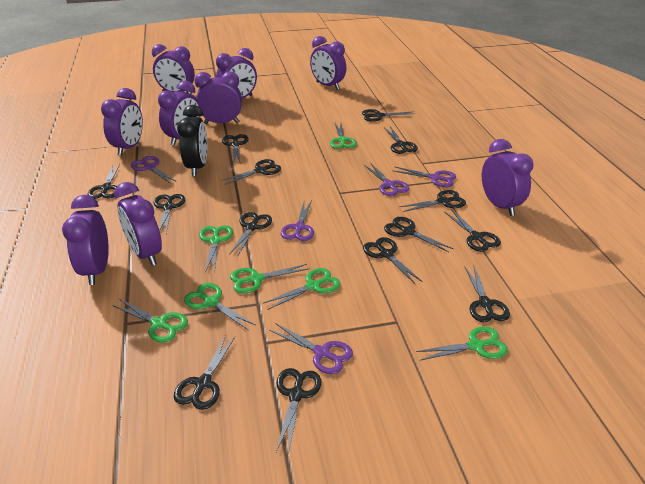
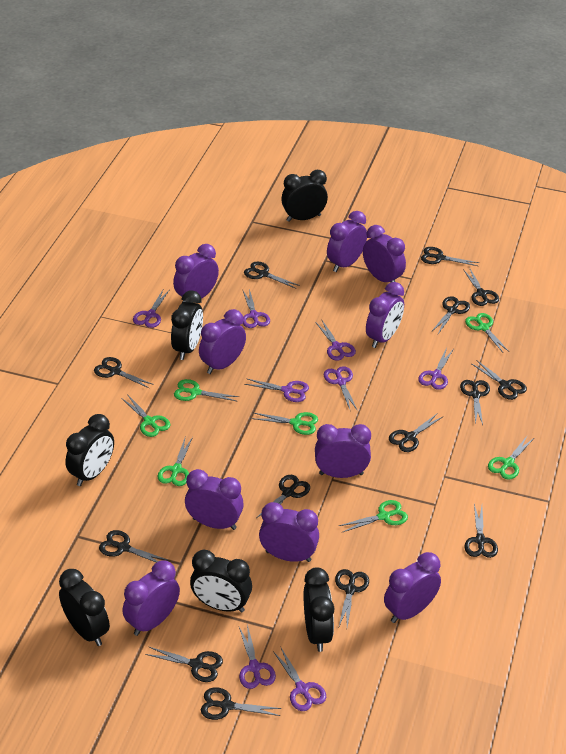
black clock: 1 -> 6
purple clock: 9 -> 10
purple scissors: 5 -> 8

